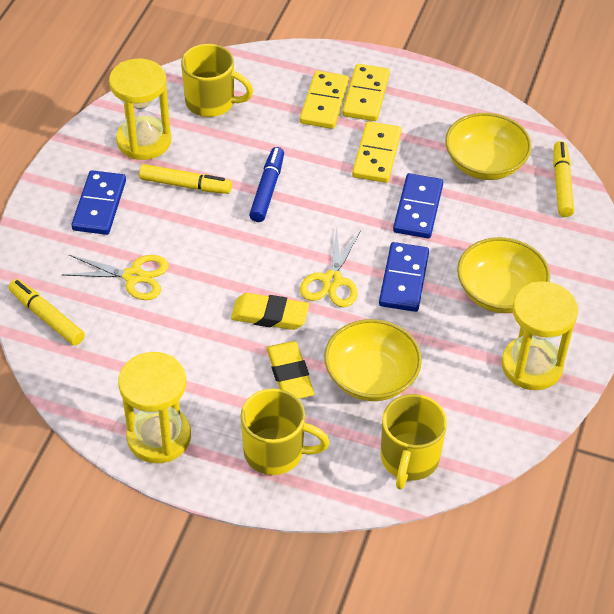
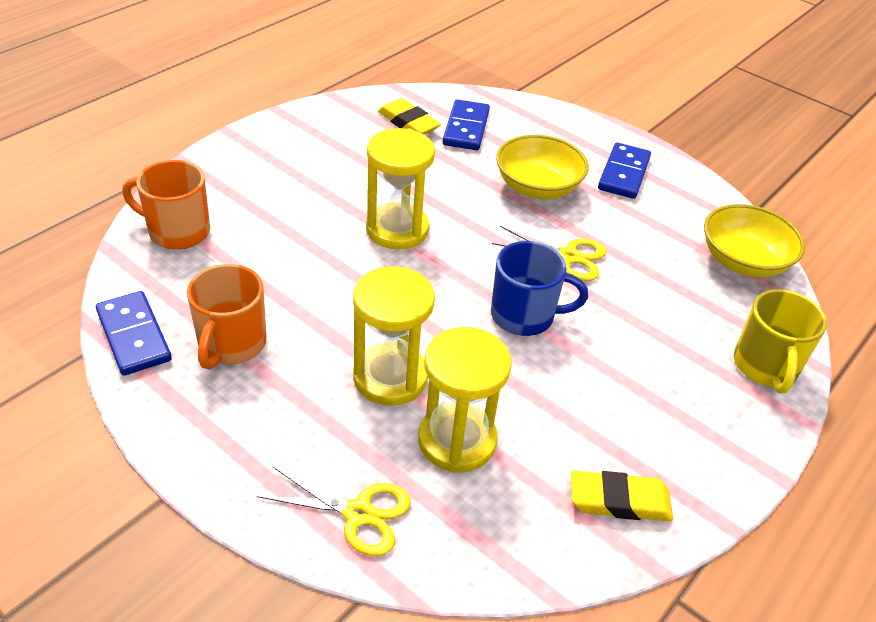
blue marker: 1 -> 0
blue mug: 0 -> 1
orange mug: 0 -> 2
yellow bowl: 3 -> 2
yellow domino: 3 -> 0
yellow marker: 3 -> 0
yellow mug: 3 -> 1

